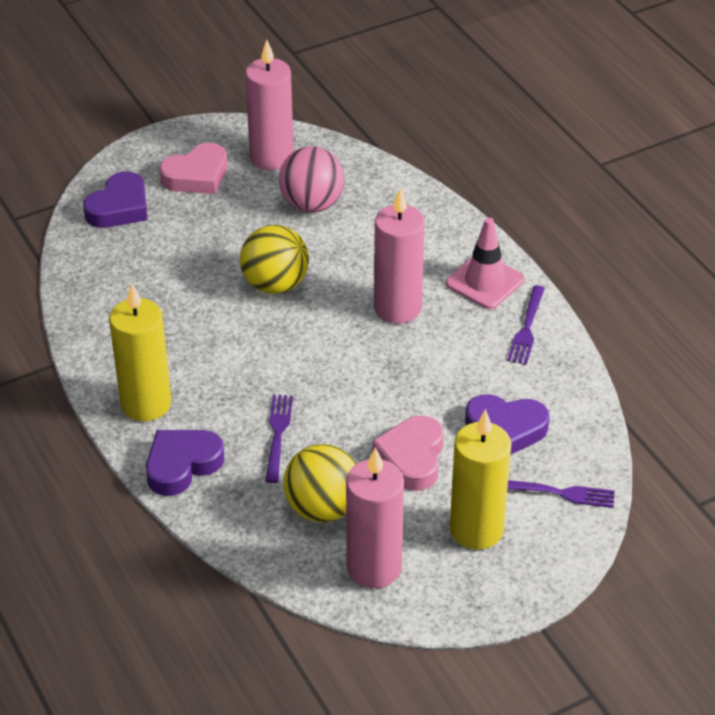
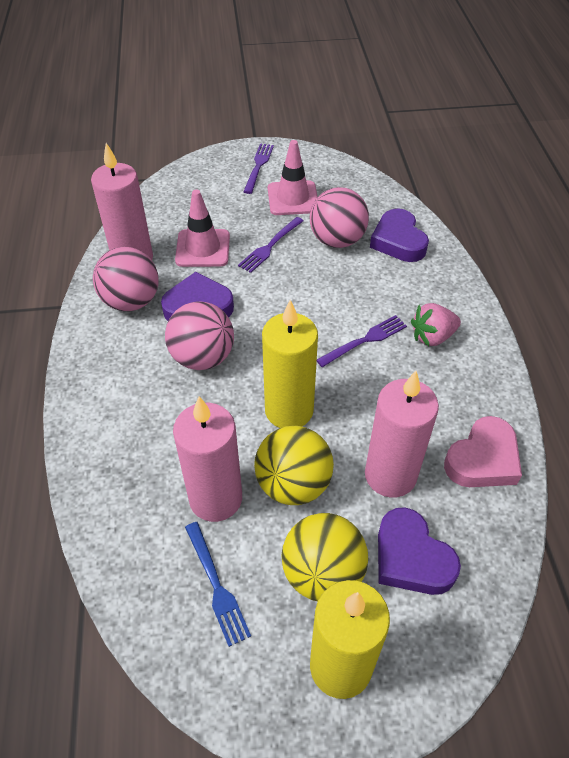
blue fork: 0 -> 1
pink ball: 1 -> 3
pink heart: 2 -> 1
pink strawberry: 0 -> 1
pink traffic cone: 1 -> 2

